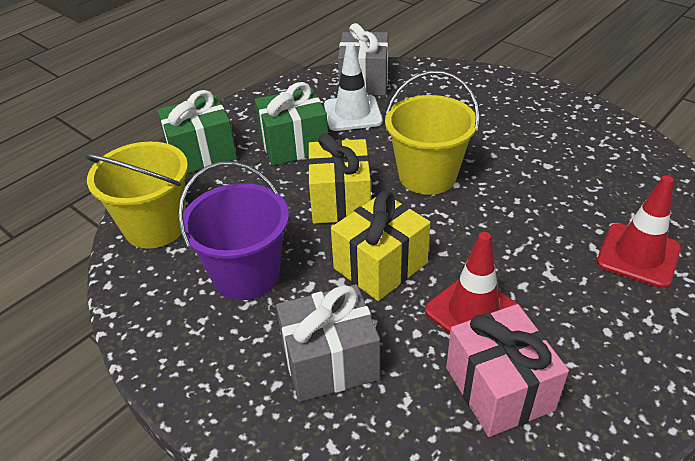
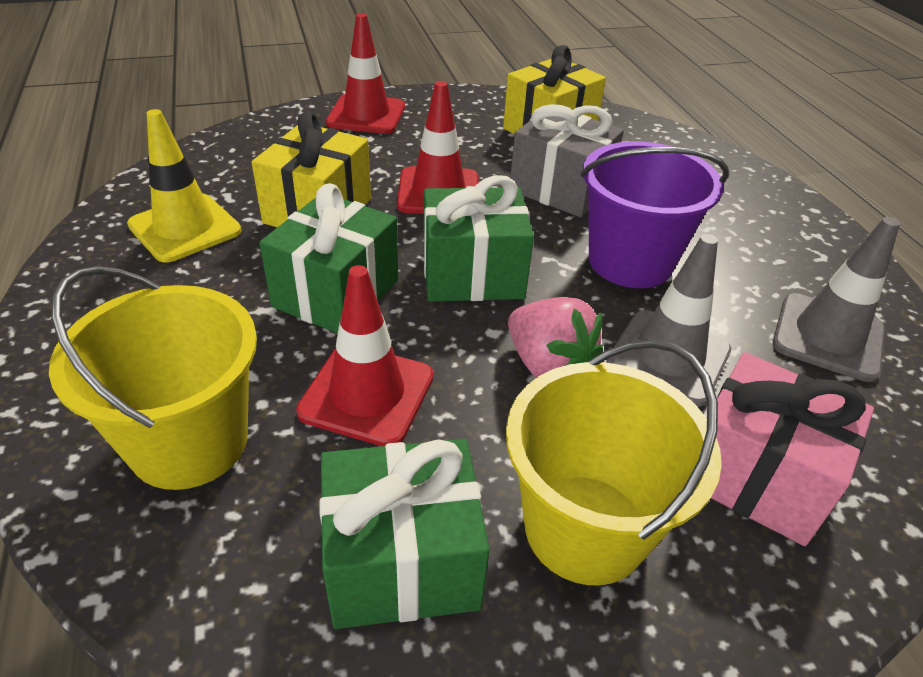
green gift: 2 -> 3
grey gift: 2 -> 1
grey traffic cone: 0 -> 2
pink strawberry: 0 -> 1
red traffic cone: 2 -> 3
white traffic cone: 1 -> 0
yellow traffic cone: 0 -> 1

